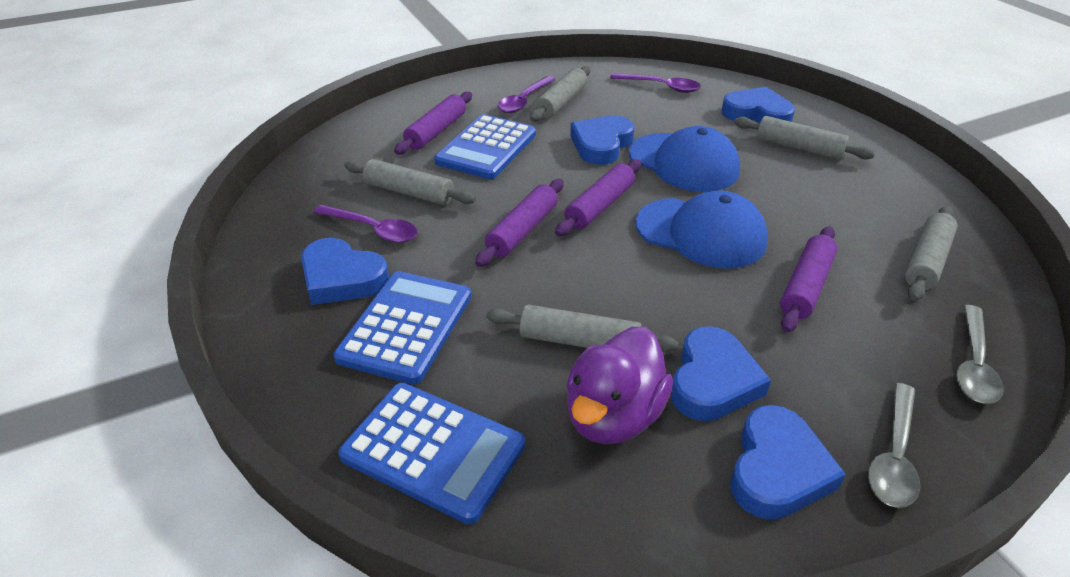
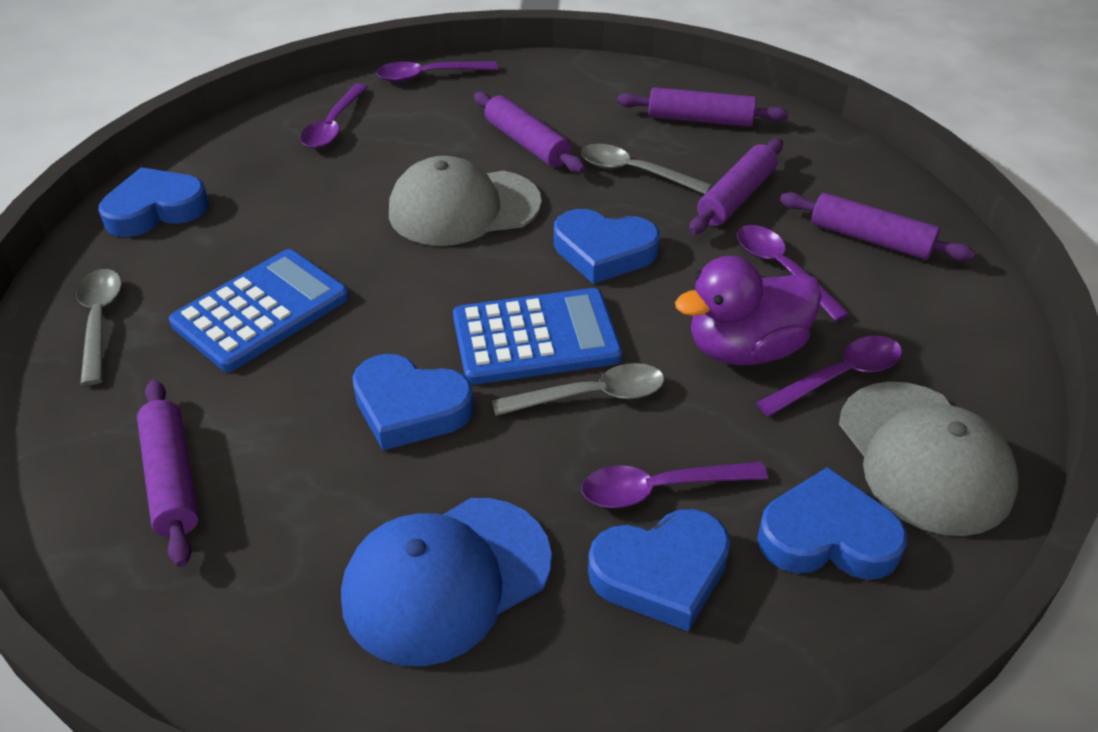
blue calculator: 3 -> 2
blue cap: 2 -> 1
grey cap: 0 -> 2
grey rolling pin: 5 -> 0
grey spoon: 2 -> 3
purple rolling pin: 4 -> 5
purple spoon: 3 -> 5

